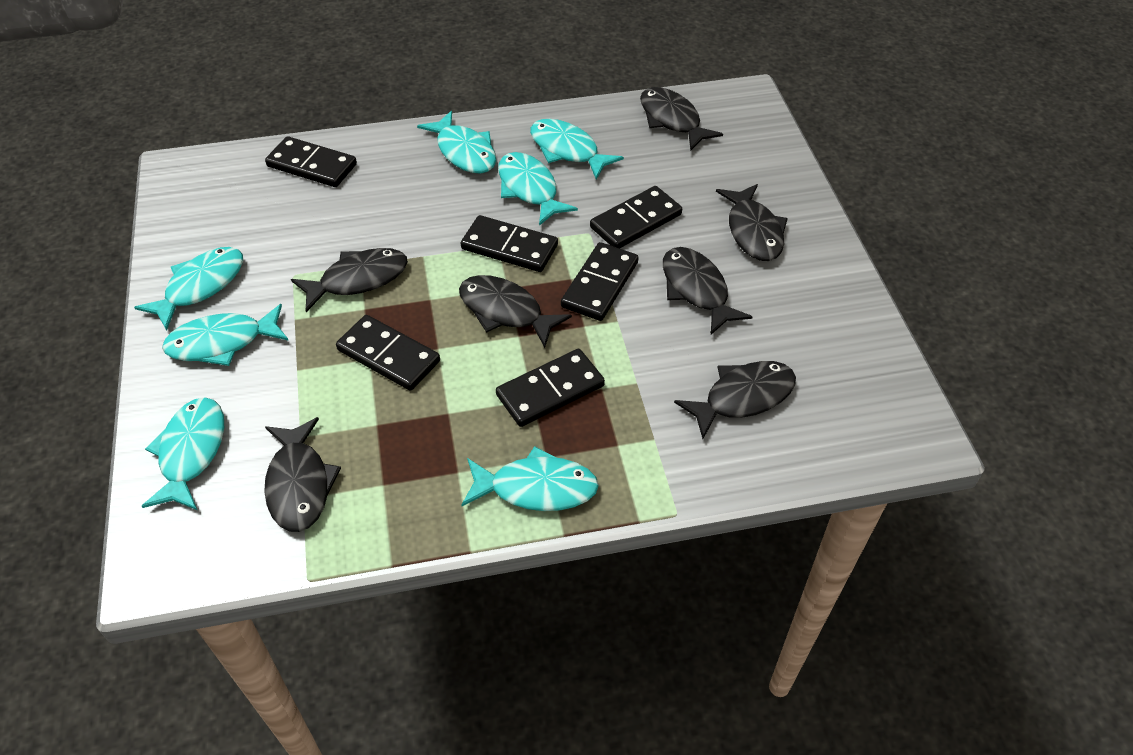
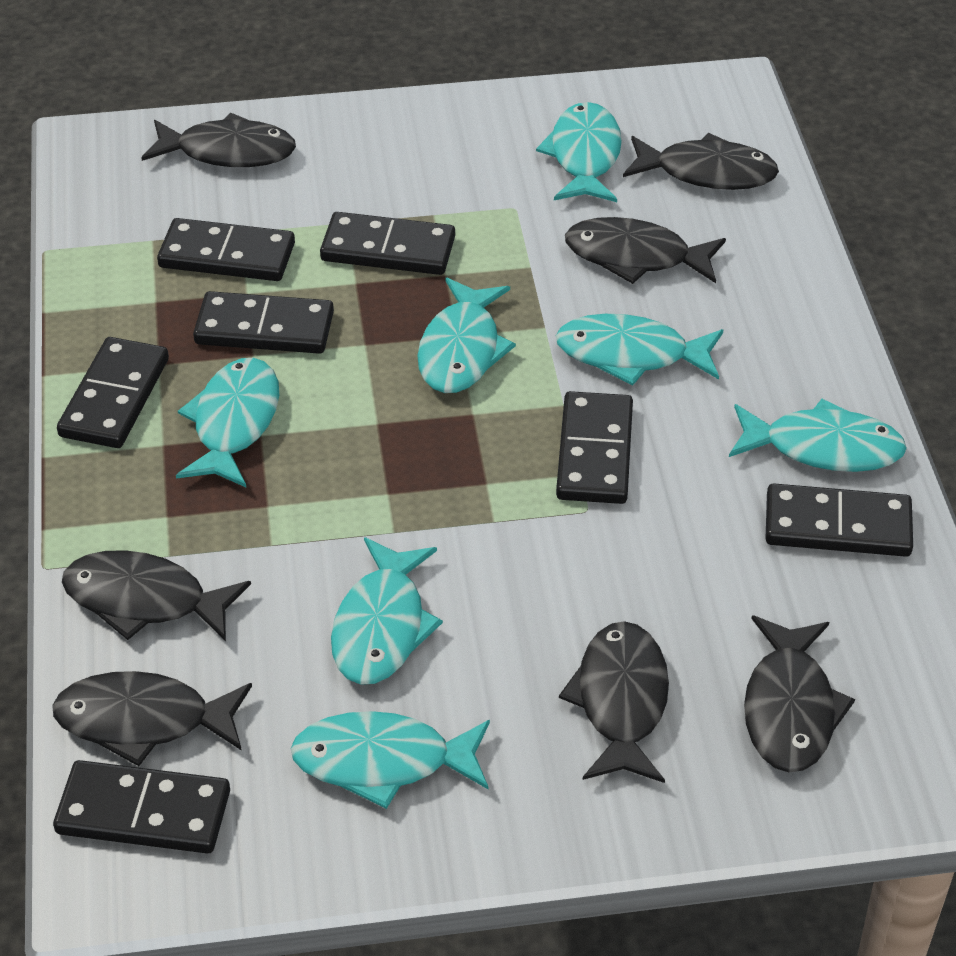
black domino: 6 -> 7

